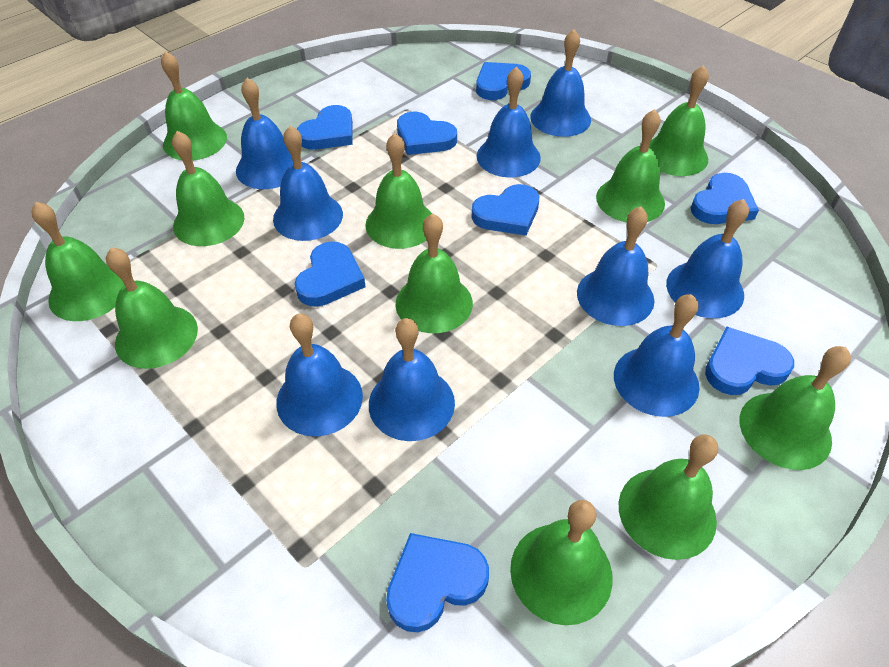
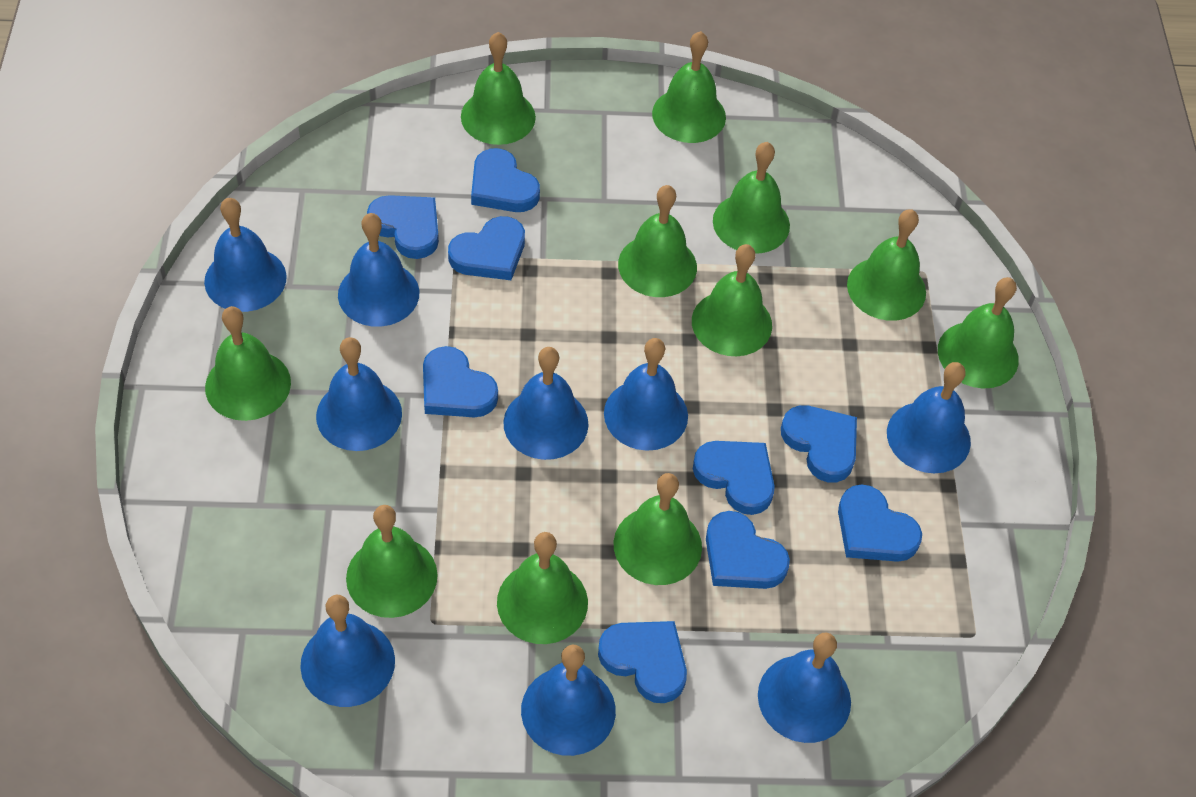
blue heart: 8 -> 9

